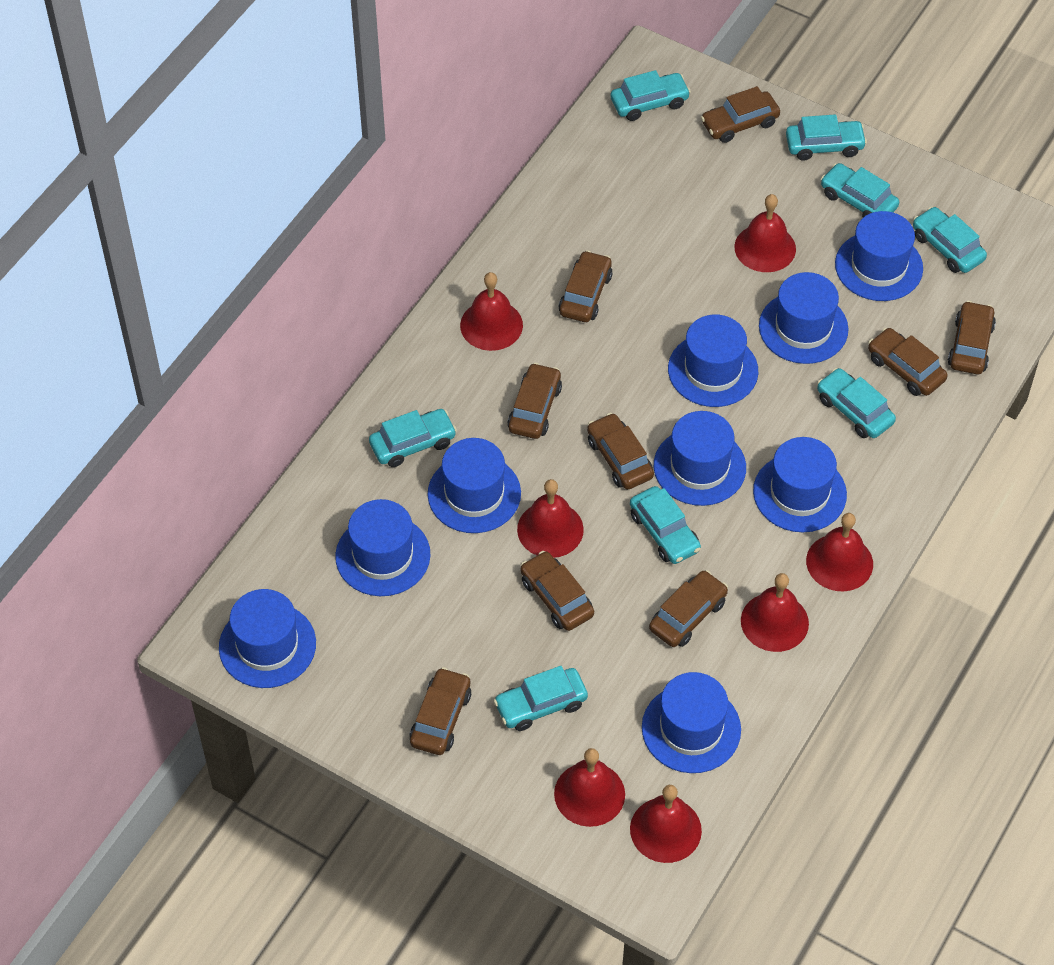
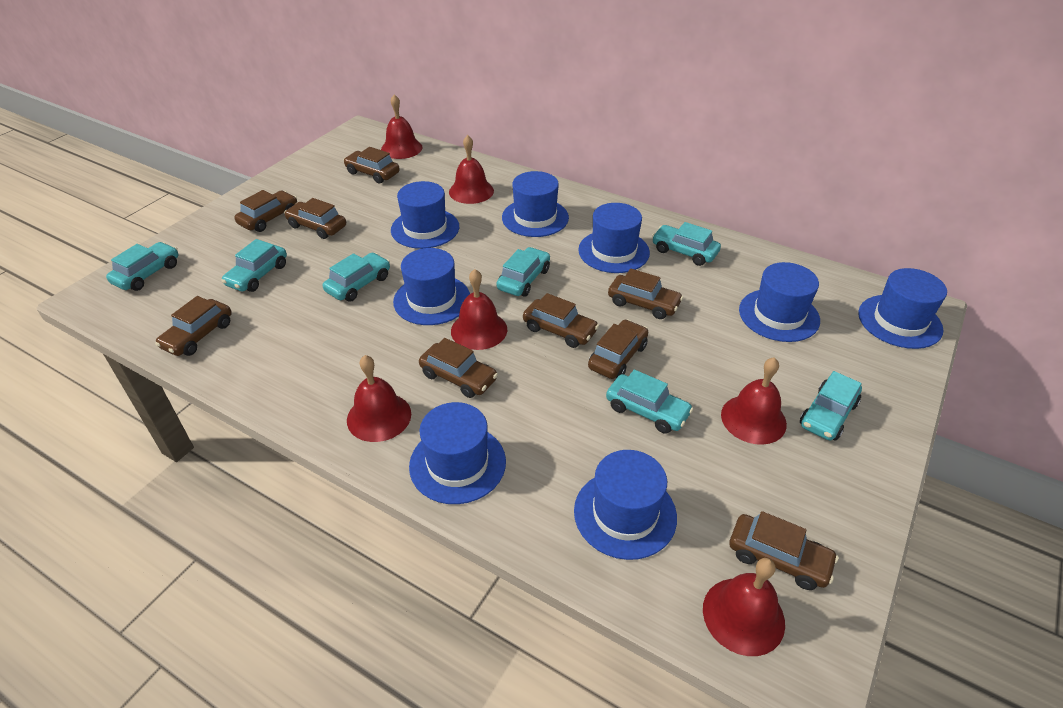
blue hat: 9 -> 8
red bell: 7 -> 6
turquoise car: 8 -> 7

